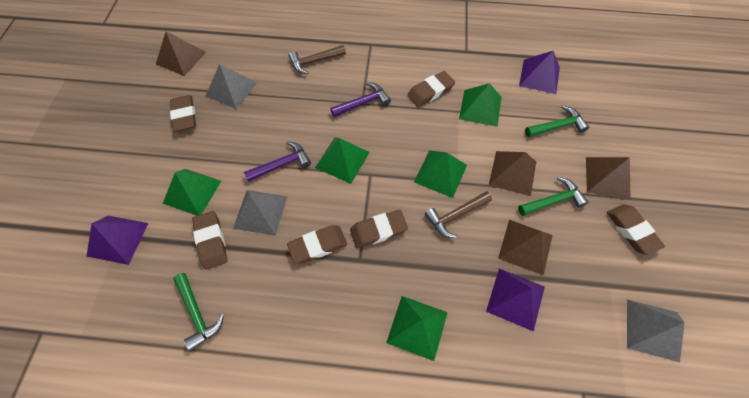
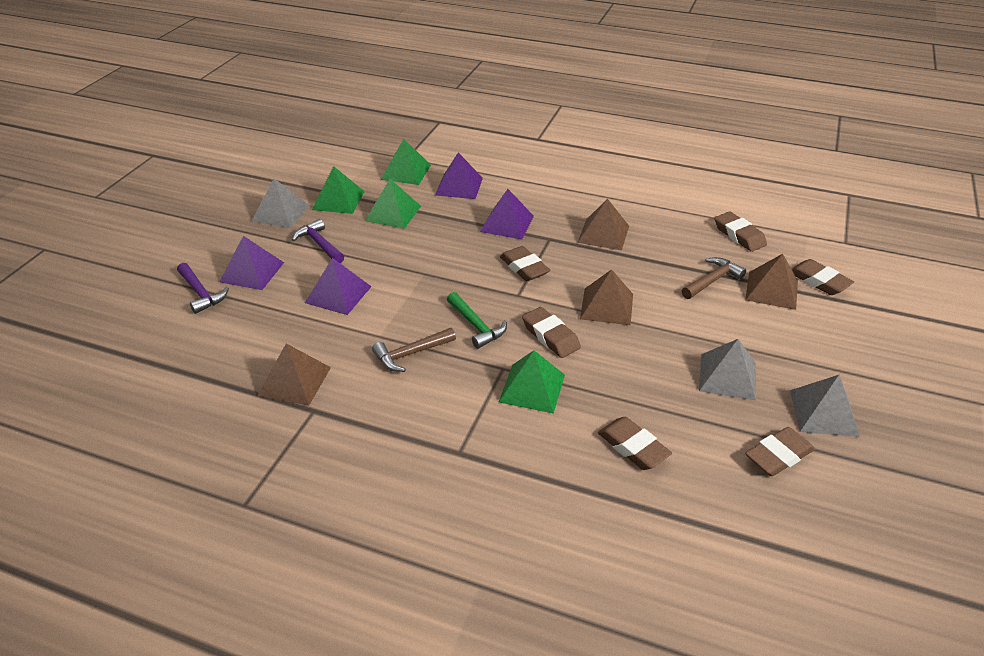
green hammer: 3 -> 1
green pyramid: 5 -> 4
purple pyramid: 3 -> 4

